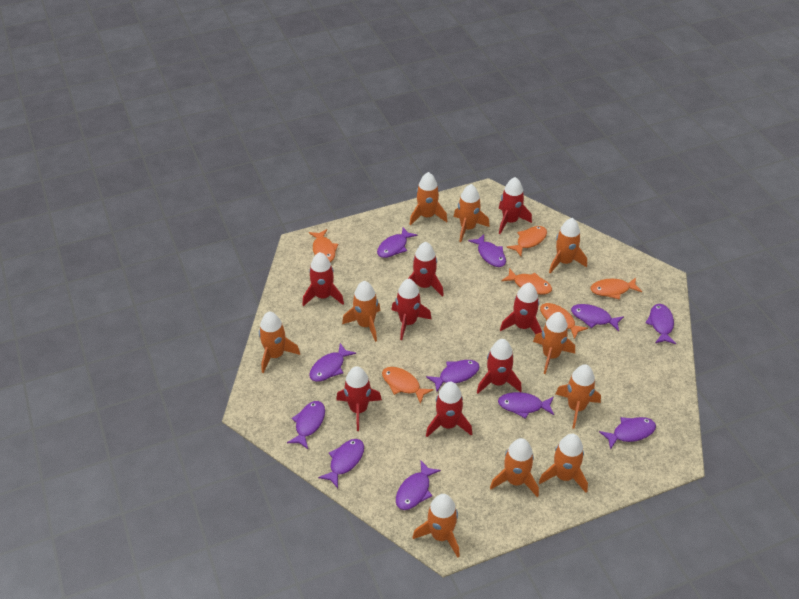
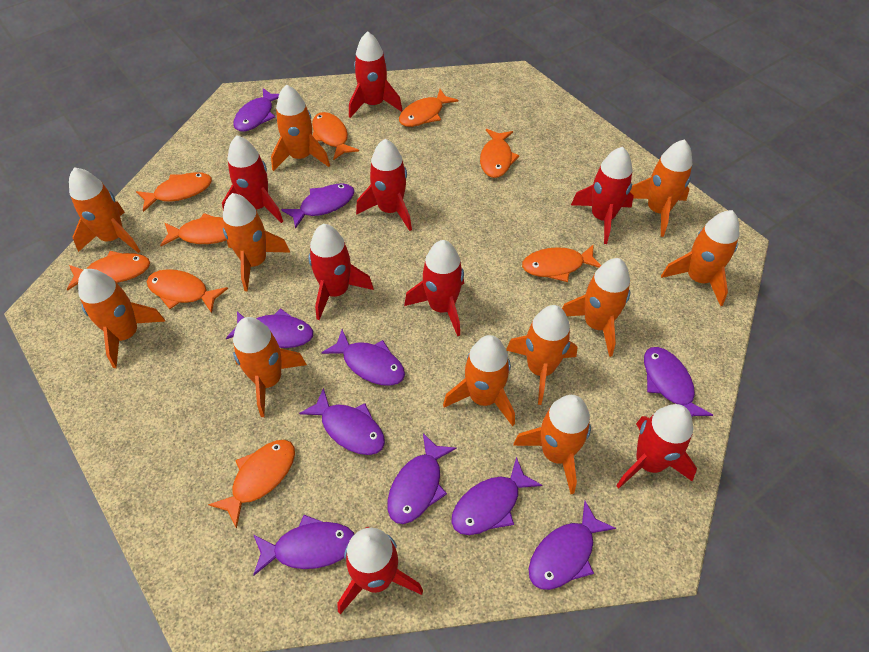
orange fish: 6 -> 9
orange rocket: 10 -> 11
purple fish: 11 -> 10

